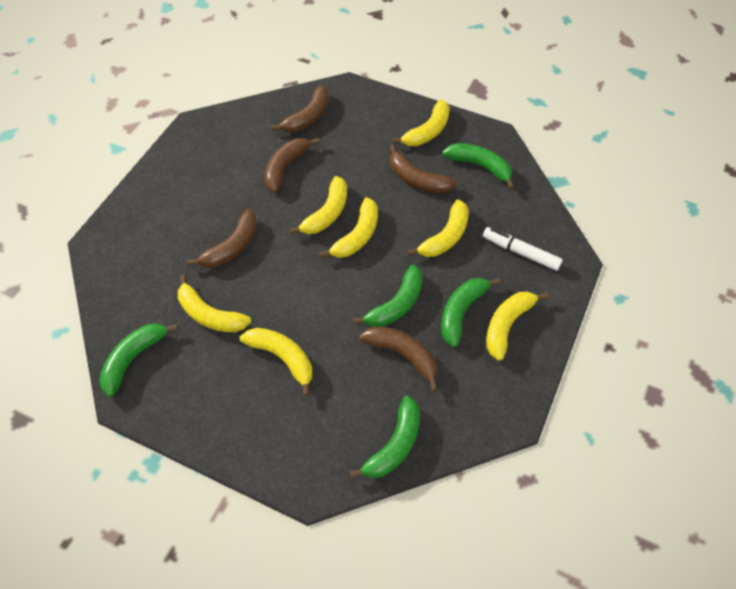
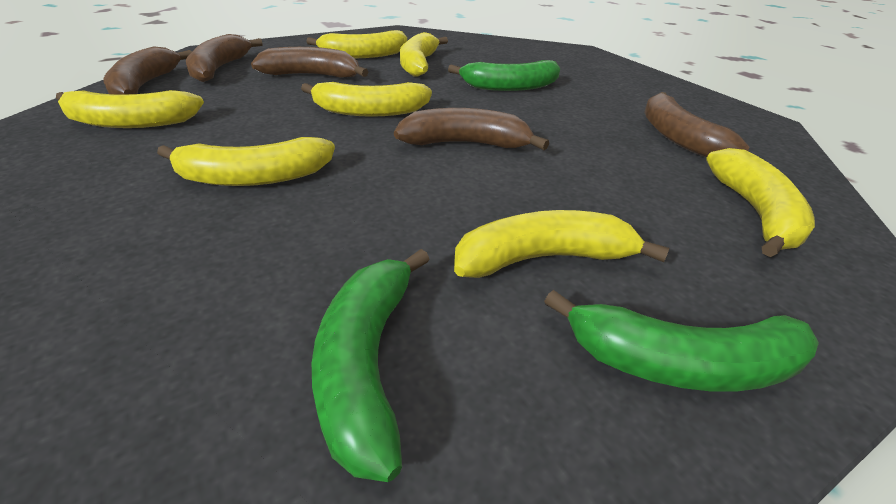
green banana: 5 -> 3
white marker: 1 -> 0

